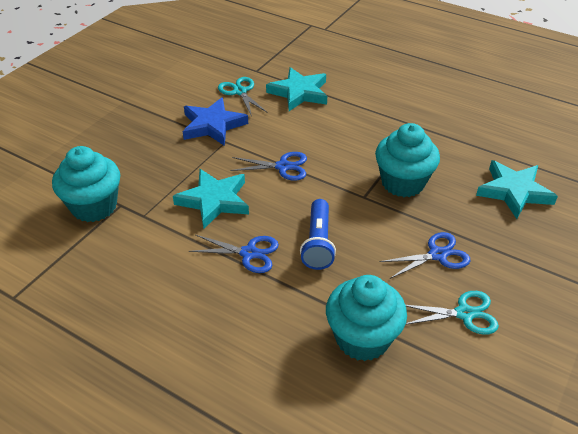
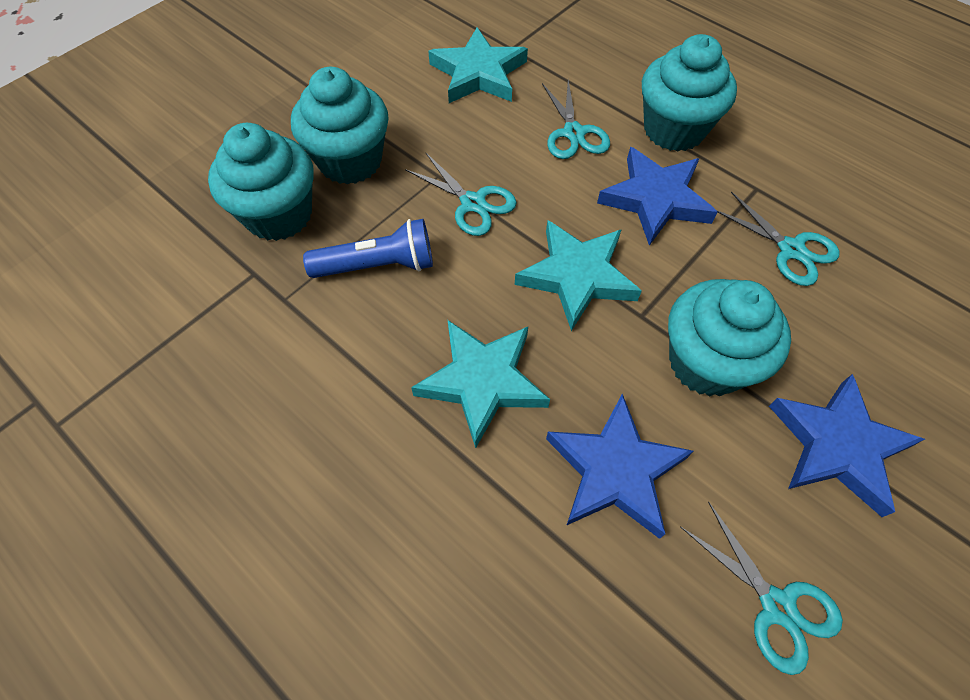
blue scissors: 3 -> 0
blue star: 1 -> 3
turquoise cupcake: 3 -> 4
turquoise scissors: 2 -> 4

